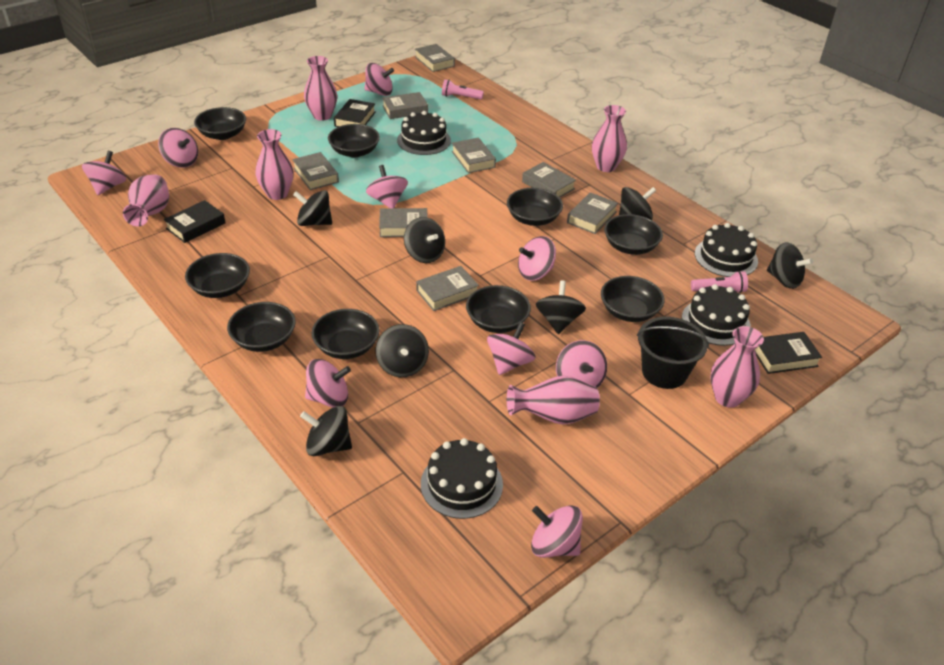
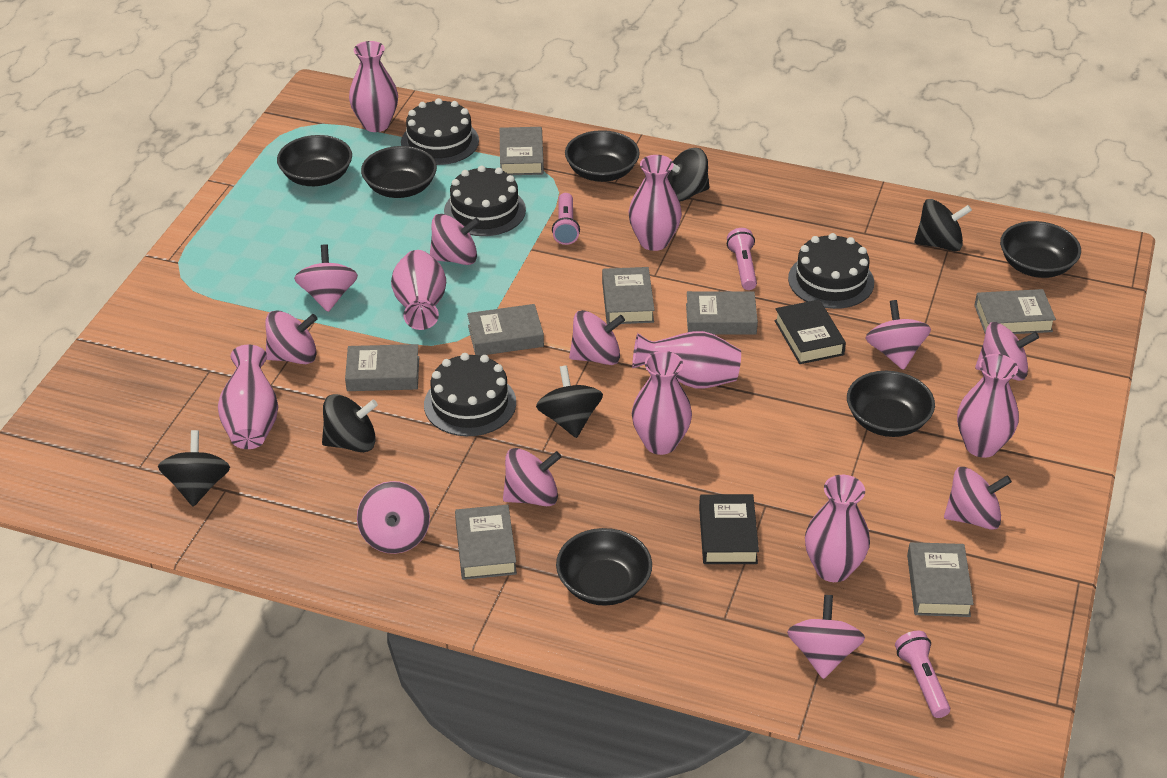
black book: 3 -> 2
black bowl: 9 -> 6
black bucket: 1 -> 0
black spinning top: 7 -> 5
pink flashlight: 2 -> 3
pink spinning top: 9 -> 10
pink vase: 6 -> 8

